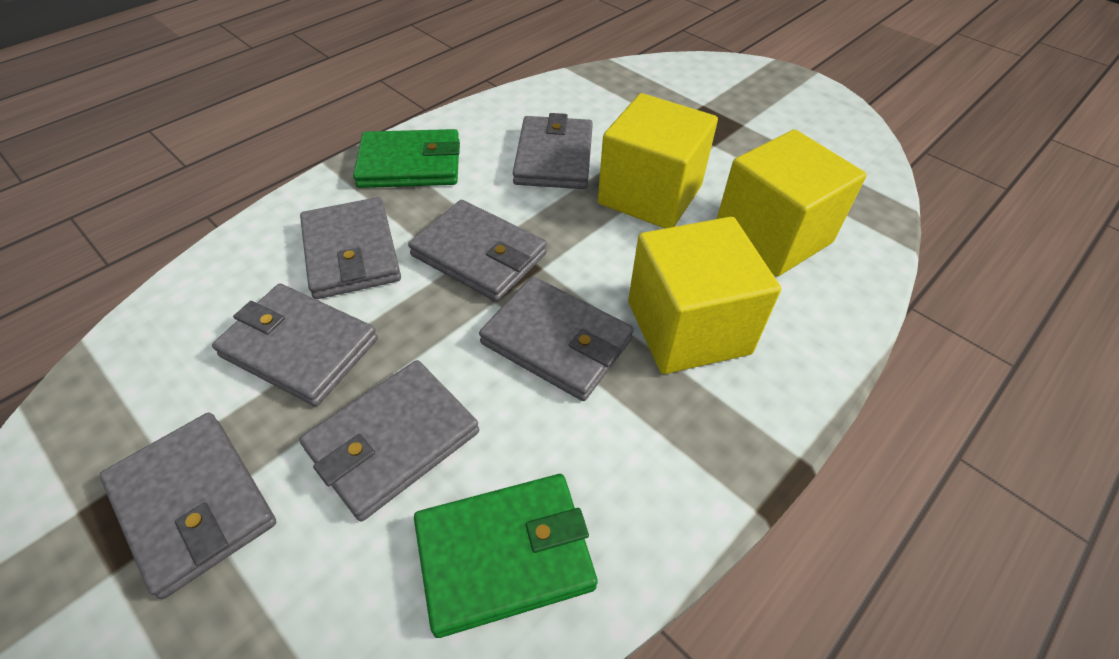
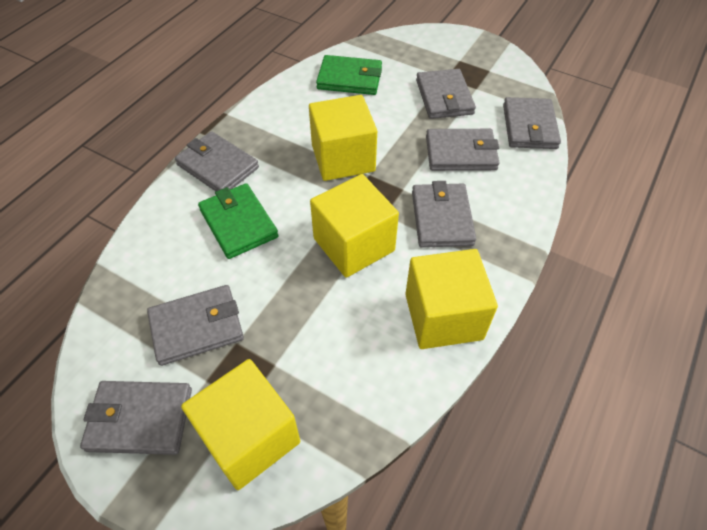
yellow cube: 3 -> 4

